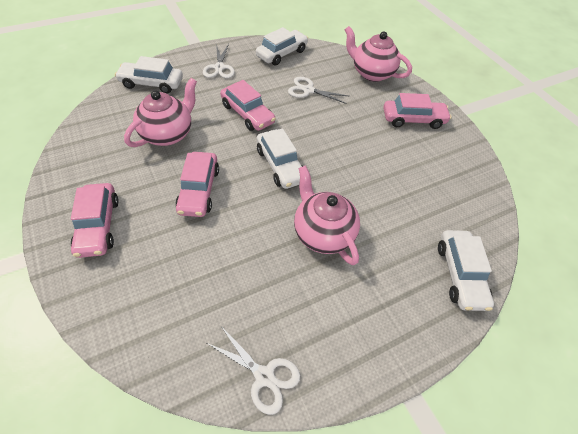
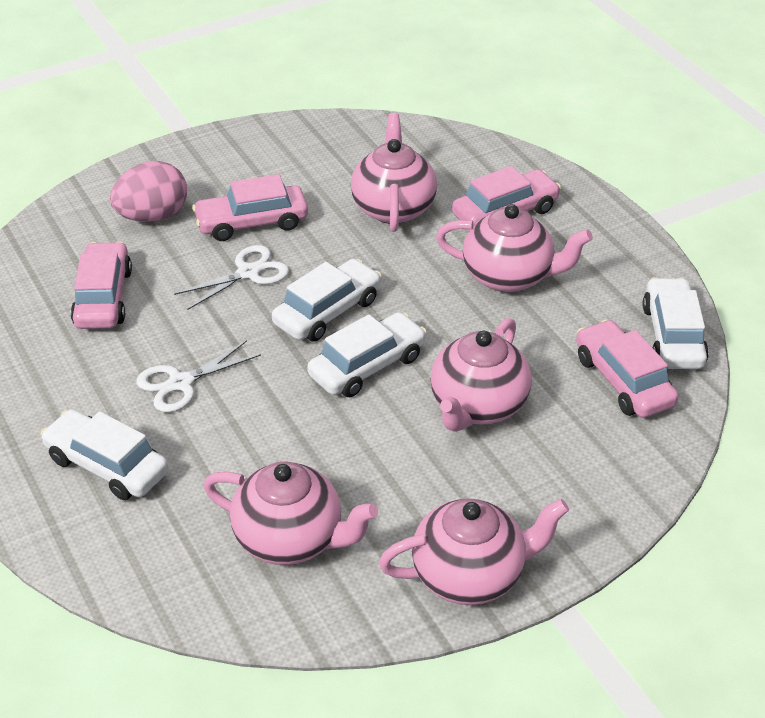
pink egg: 0 -> 1
pink teapot: 3 -> 5
white scissors: 3 -> 2

